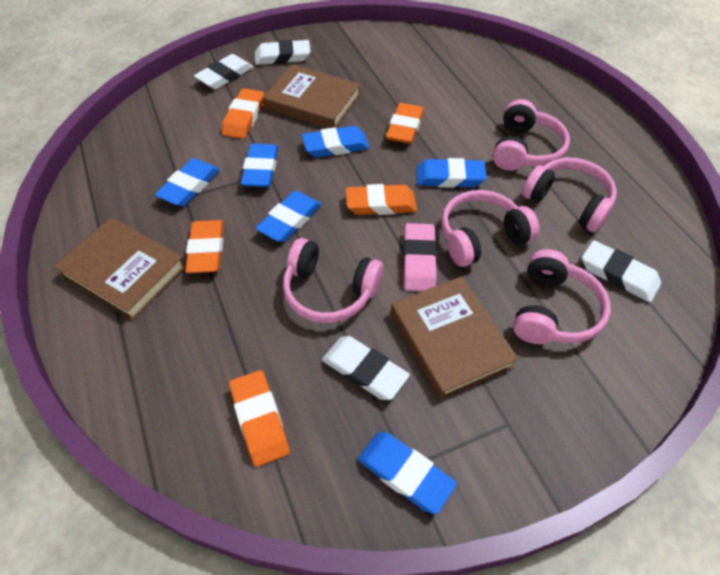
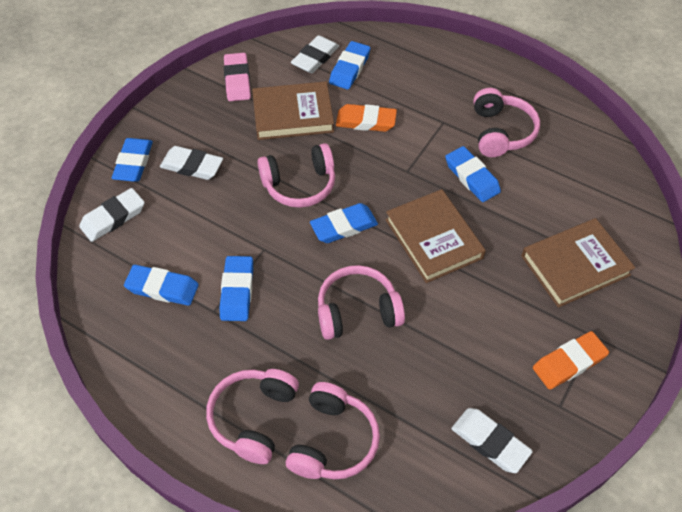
orange eraser: 5 -> 2

